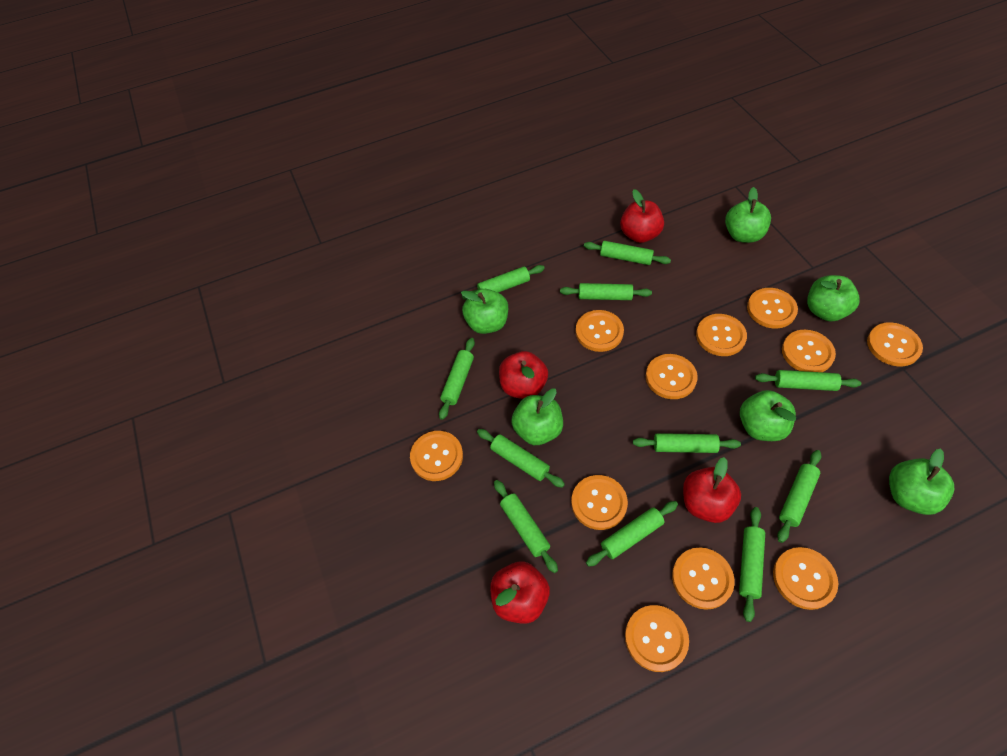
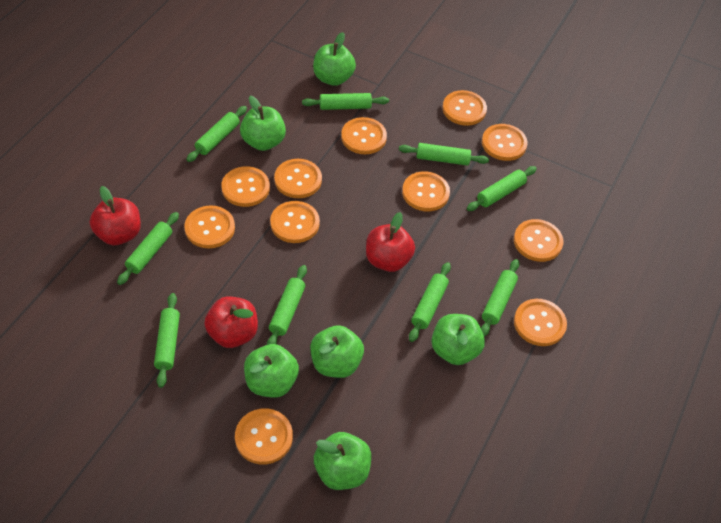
green rolling pin: 11 -> 9
red apple: 4 -> 3

